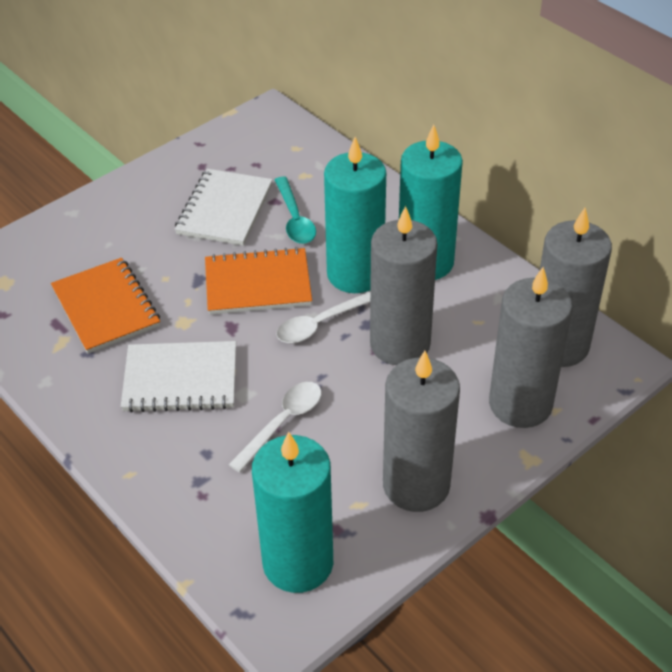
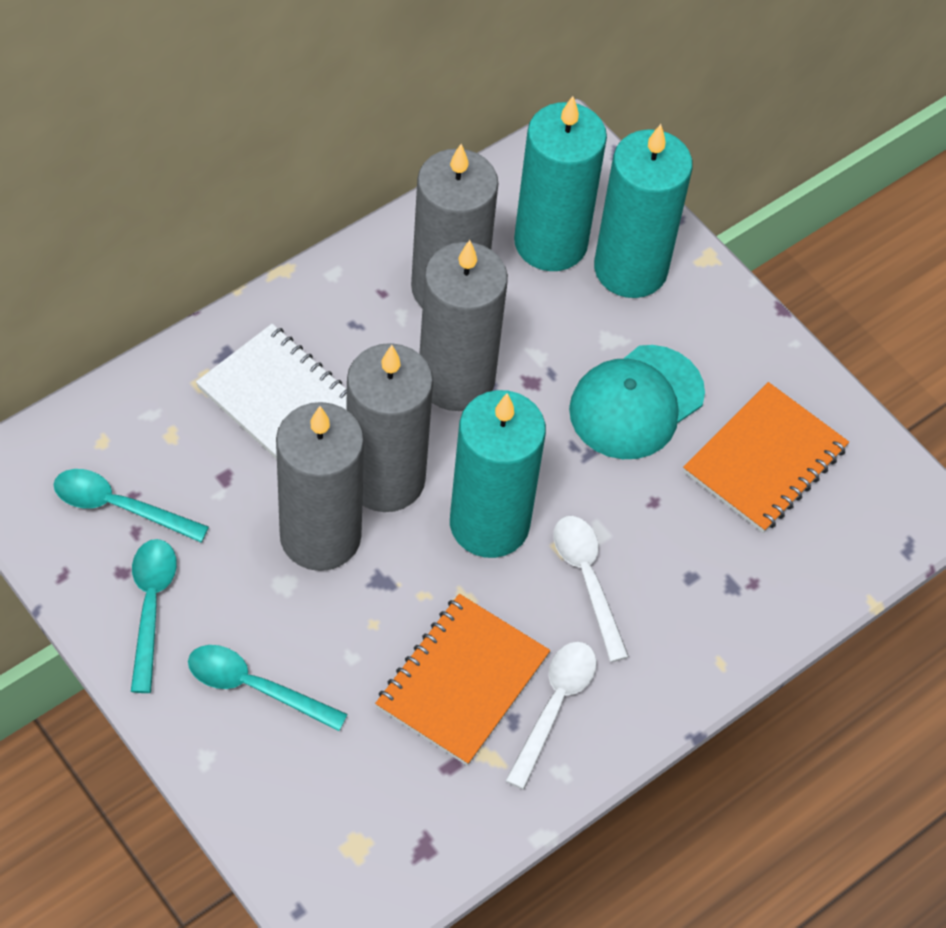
turquoise cap: 0 -> 1
turquoise spoon: 1 -> 3
white notebook: 2 -> 1

